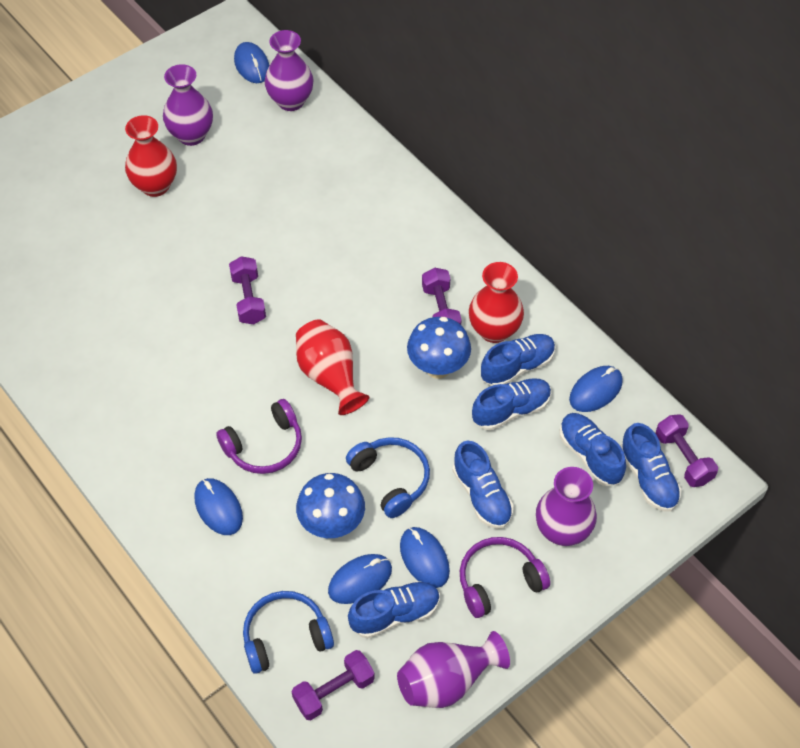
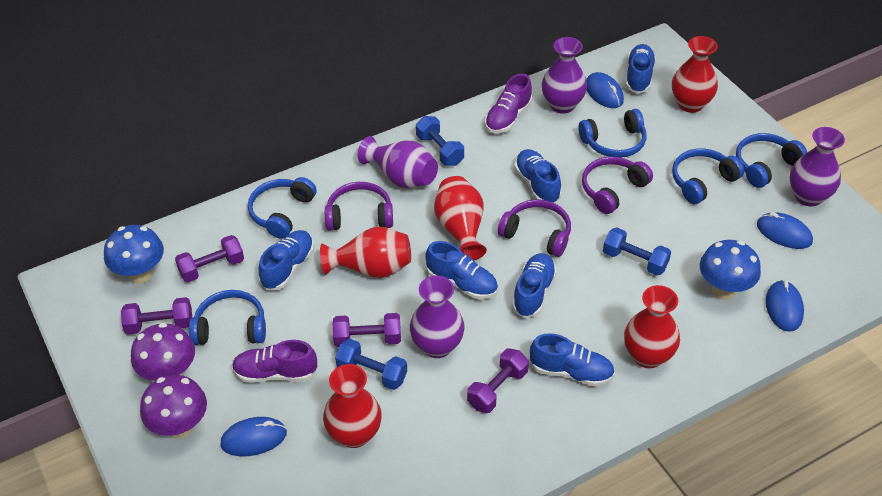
blue dumbbell: 0 -> 3
blue headphones: 2 -> 5
blue mouse: 5 -> 4
purple headphones: 2 -> 3
purple mushroom: 0 -> 2
purple shoe: 0 -> 2
red vase: 3 -> 5

